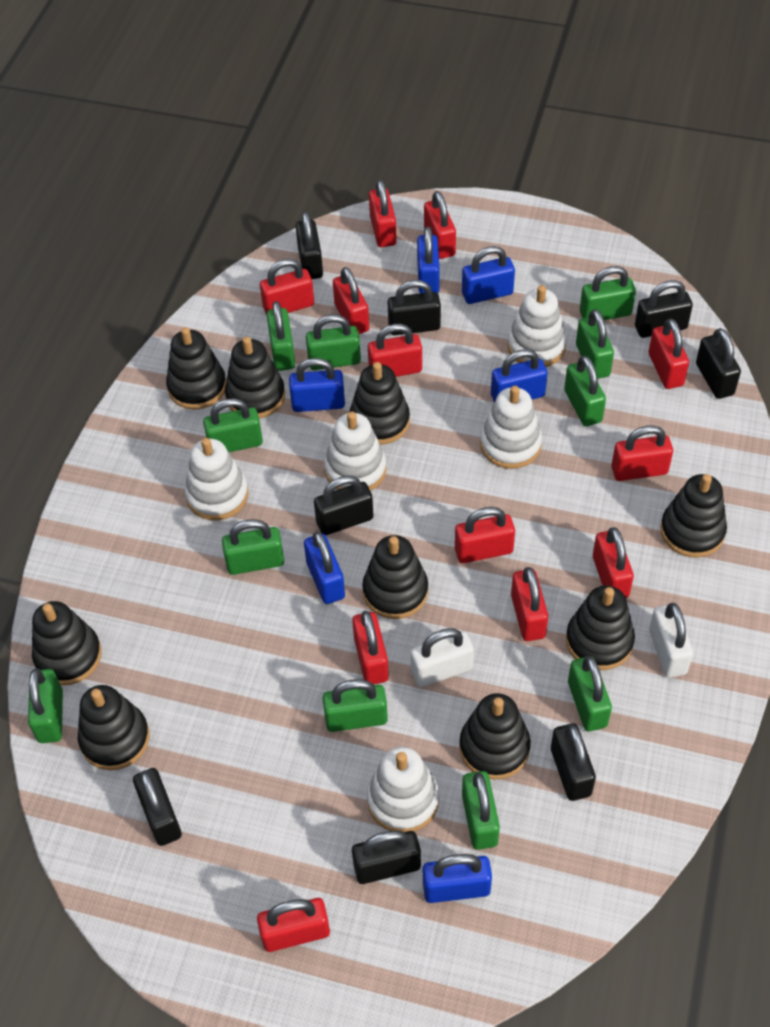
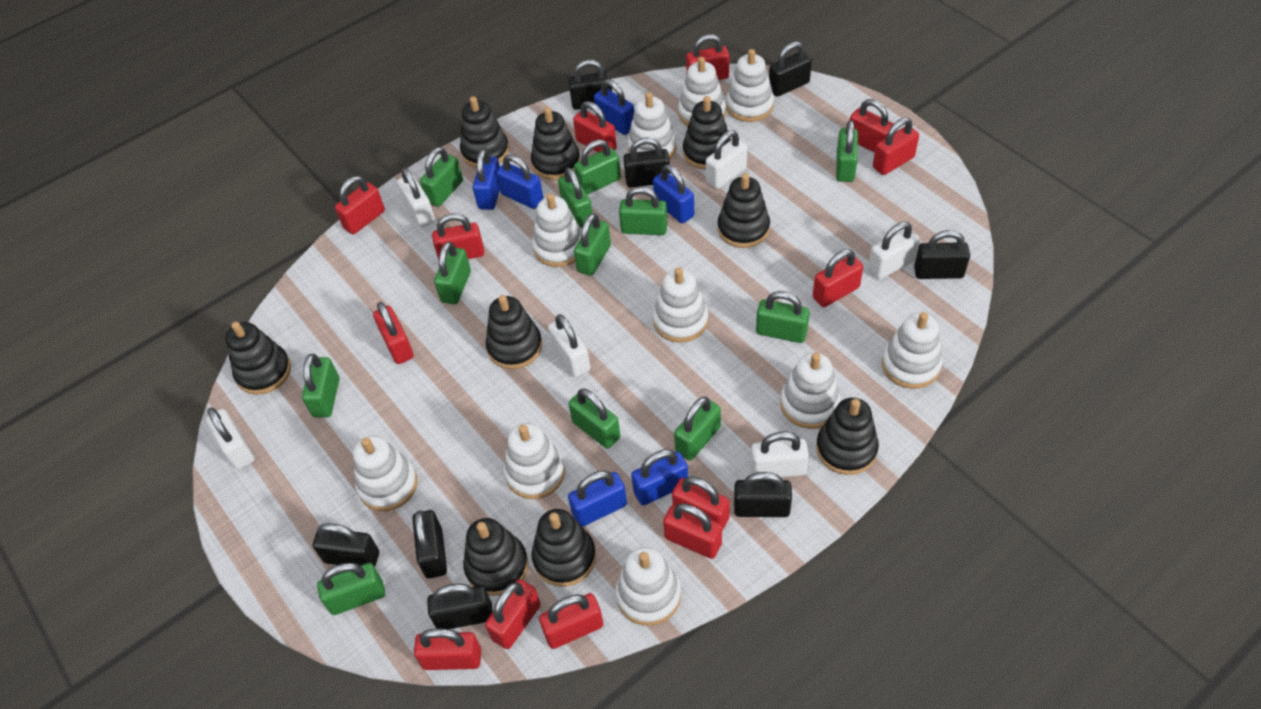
green padlock: 11 -> 12
red padlock: 12 -> 13
white padlock: 2 -> 6
white stacking toy: 5 -> 10

